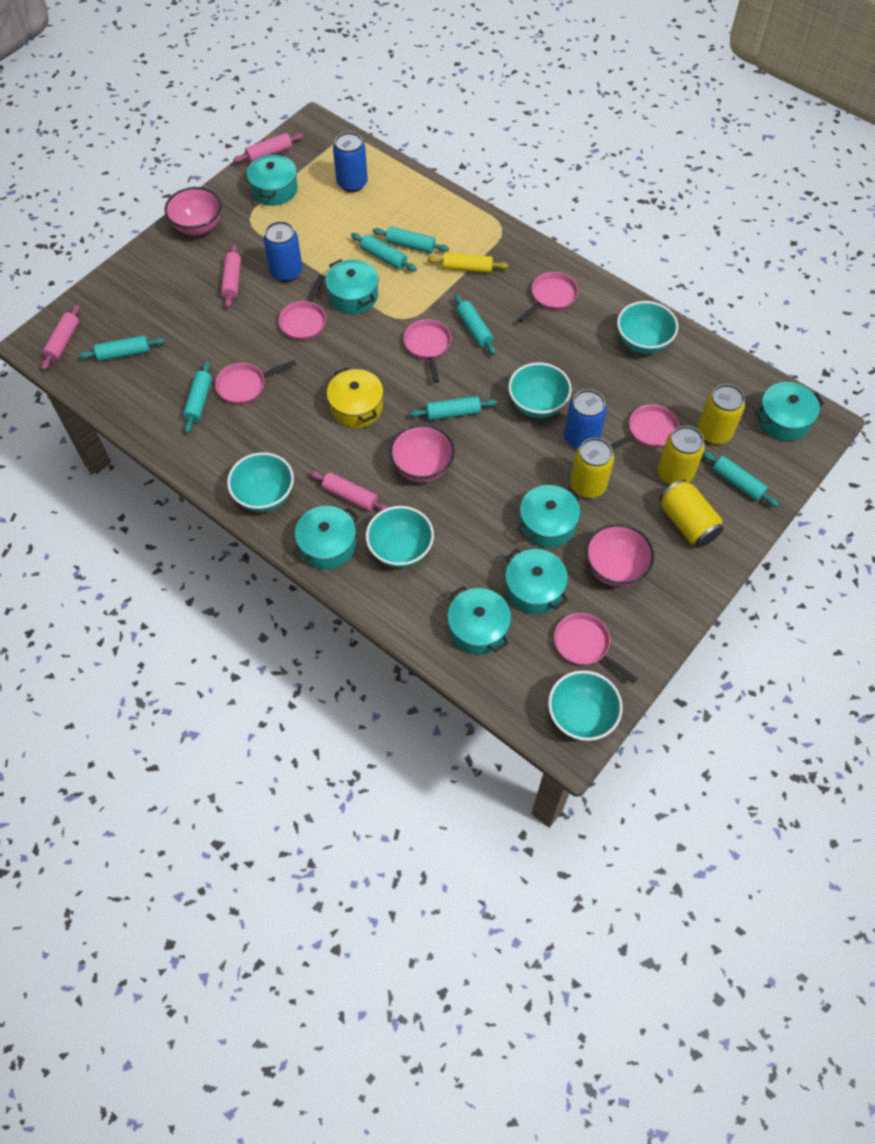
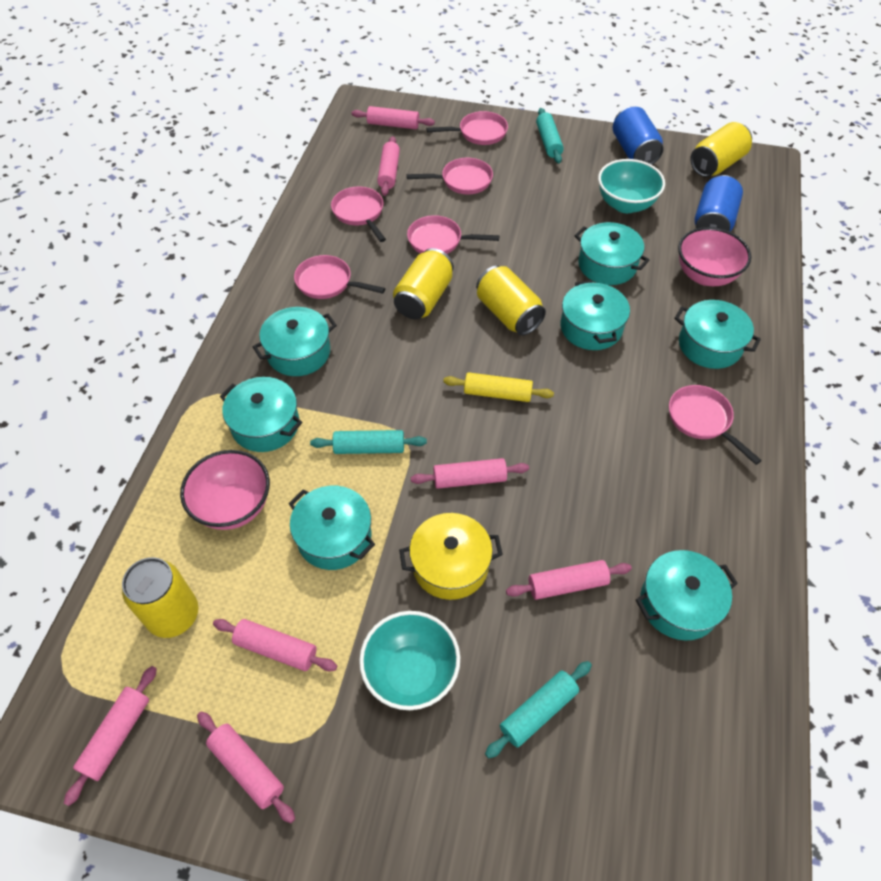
blue can: 3 -> 2
pink bowl: 3 -> 2
pink rolling pin: 4 -> 7
turquoise bowl: 5 -> 2
turquoise rolling pin: 7 -> 3

